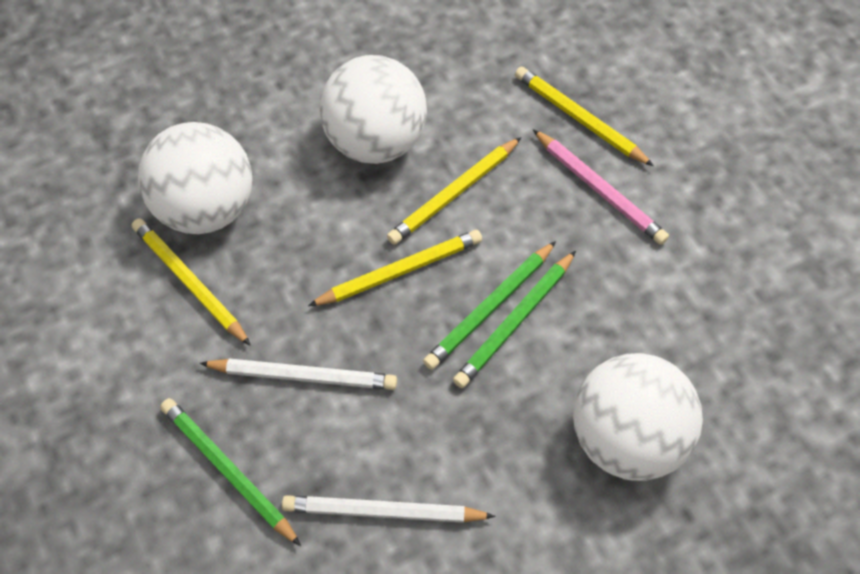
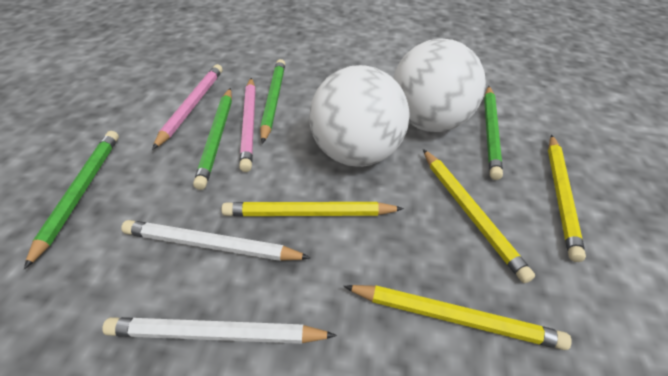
green pencil: 3 -> 4
pink pencil: 1 -> 2
white ball: 3 -> 2

